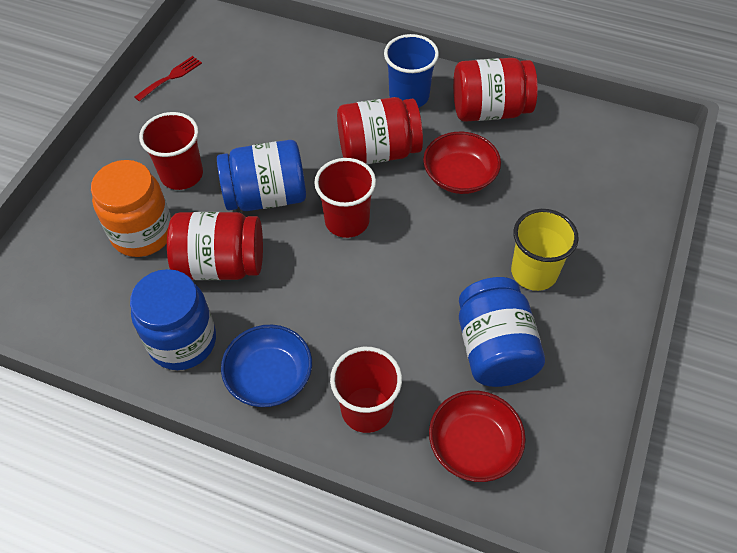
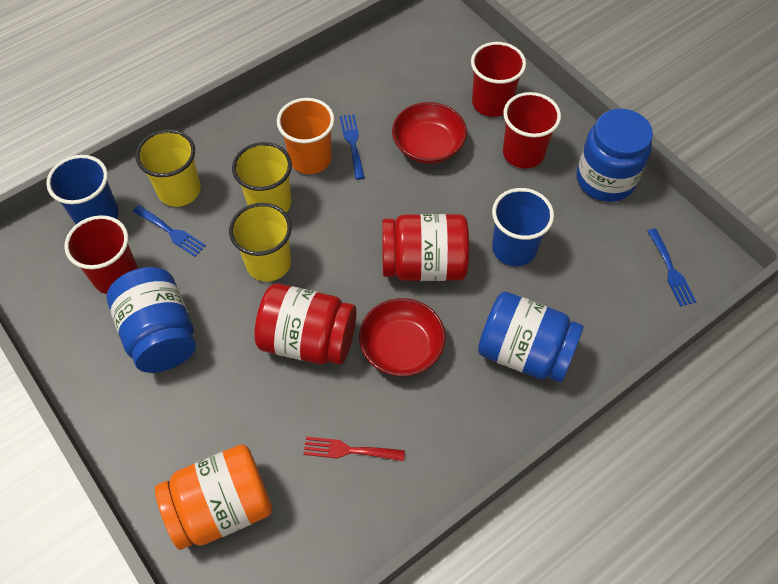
blue bowl: 1 -> 0
blue cup: 1 -> 2
blue fork: 0 -> 3
orange cup: 0 -> 1
red jar: 3 -> 2
yellow cup: 1 -> 3

